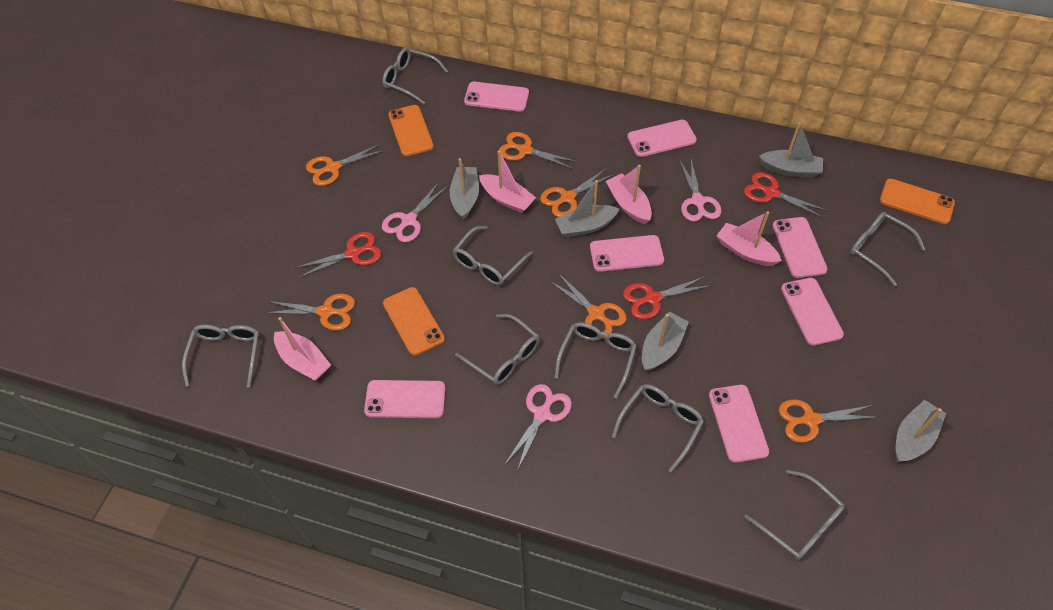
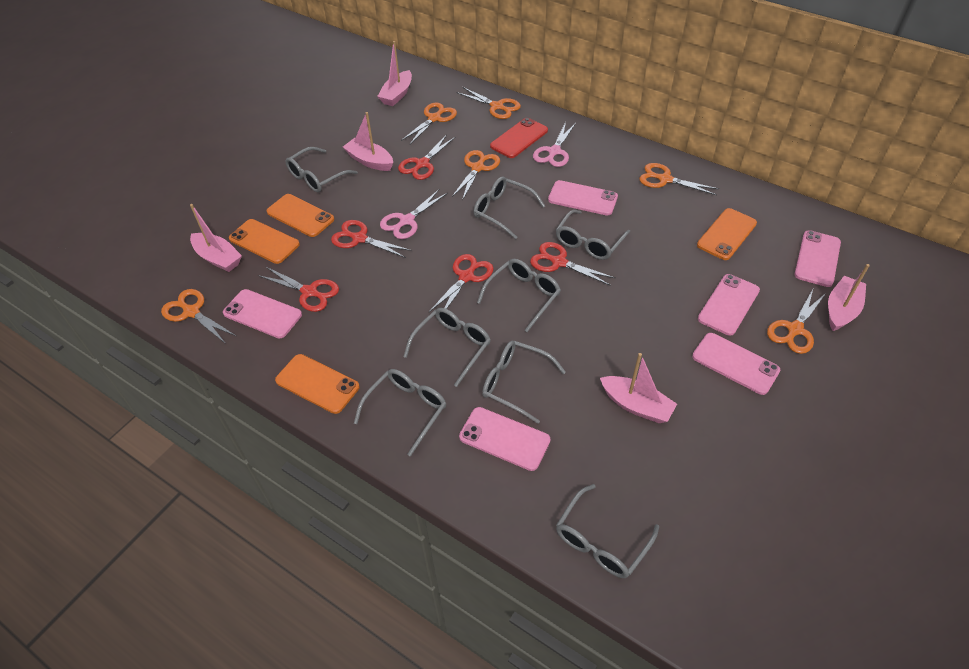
grey boat: 5 -> 0
orange phone: 3 -> 4
pink boat: 4 -> 5
pink phone: 7 -> 6
pink scissors: 3 -> 2
red phone: 0 -> 1
red scissors: 3 -> 5

